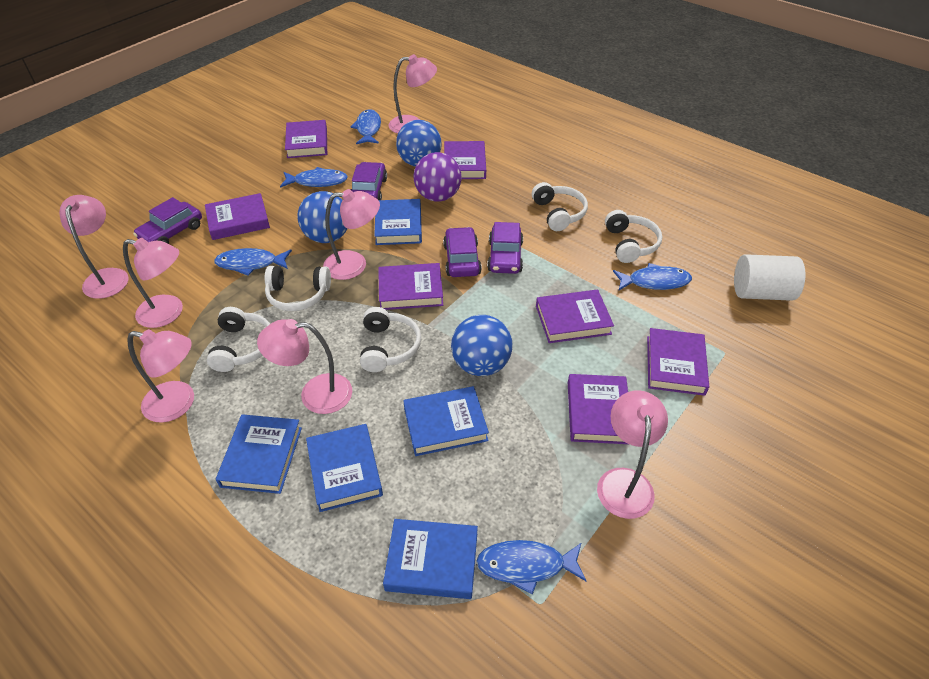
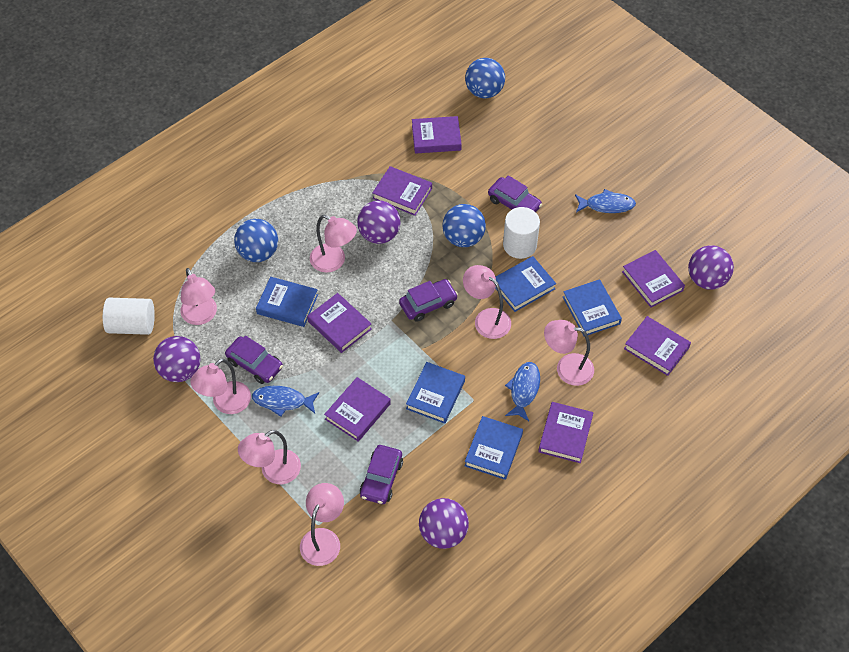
blue fish: 5 -> 3
purple ball: 1 -> 4
white cylinder: 1 -> 2
white headphones: 5 -> 0

